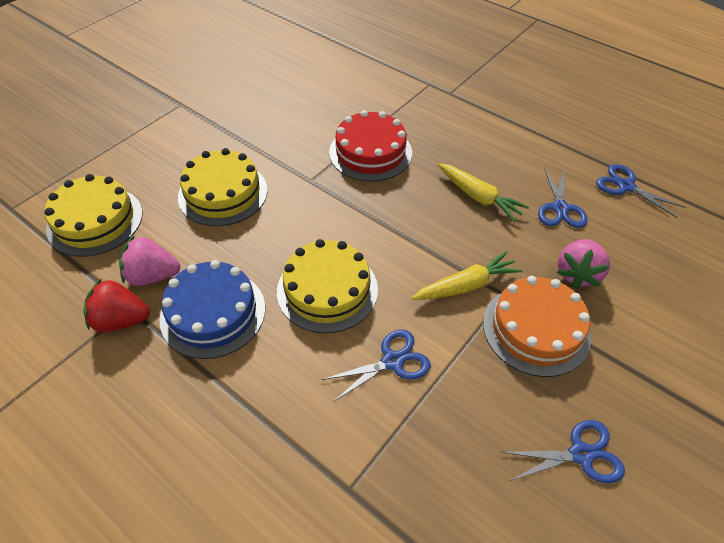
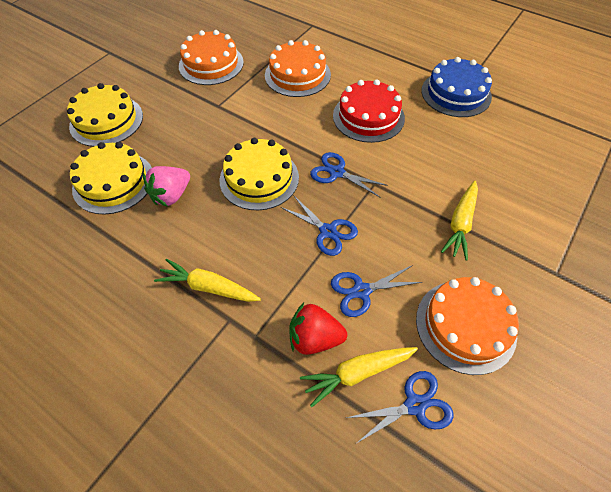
orange cake: 1 -> 3
pink strawberry: 2 -> 1
yellow carrot: 2 -> 3

